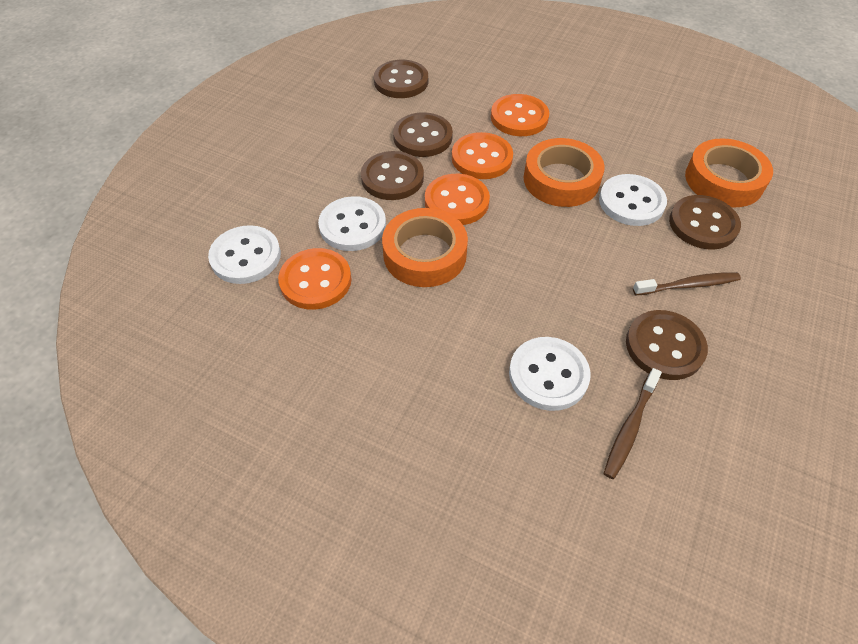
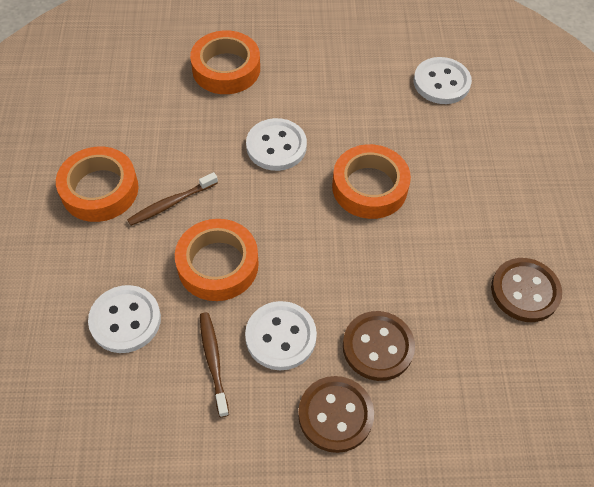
brown button: 5 -> 3
orange button: 4 -> 0
orange tape: 3 -> 4

